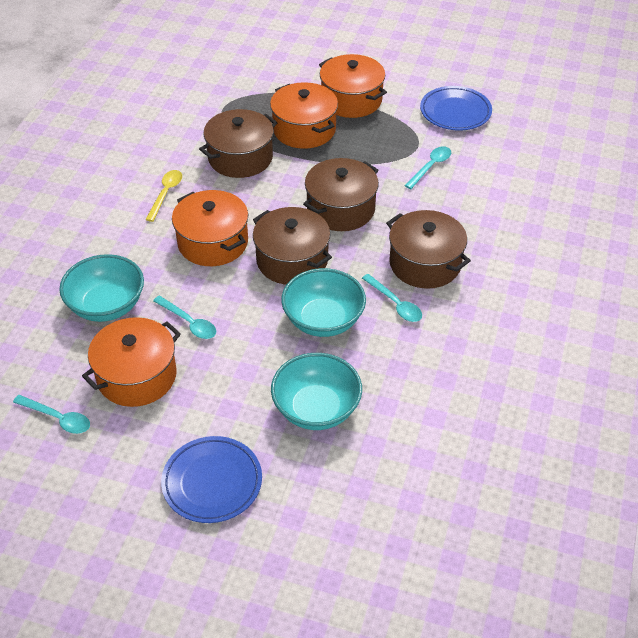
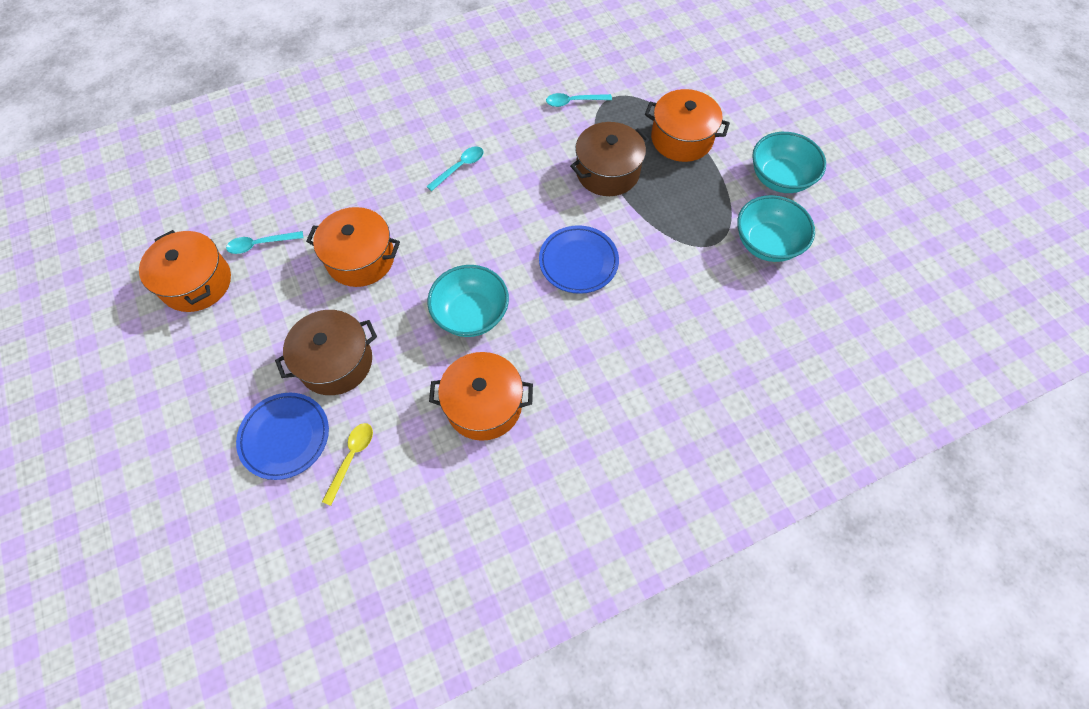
brown pot: 4 -> 2
turquoise spoon: 4 -> 3

